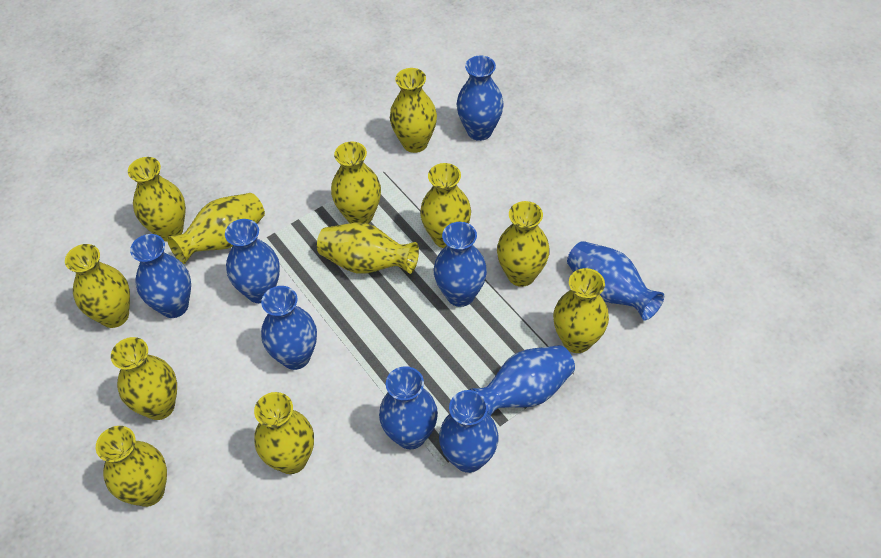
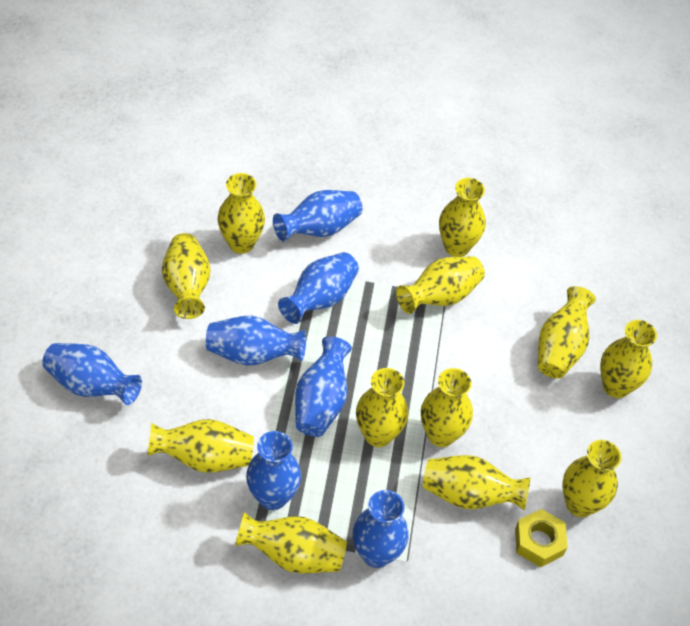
blue vase: 9 -> 7
yellow nut: 0 -> 1

